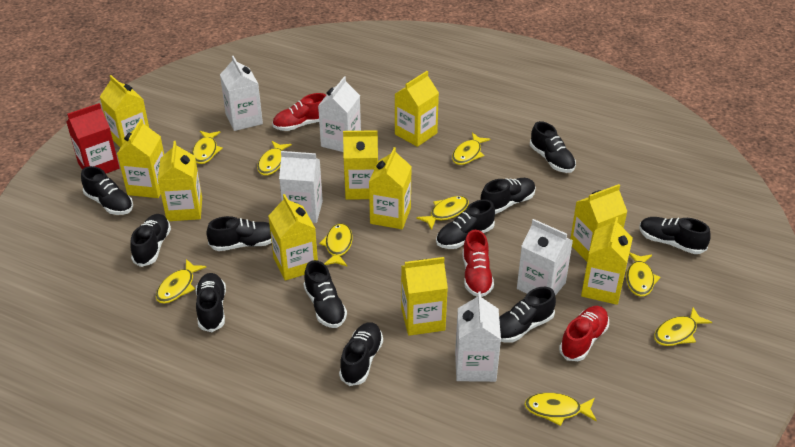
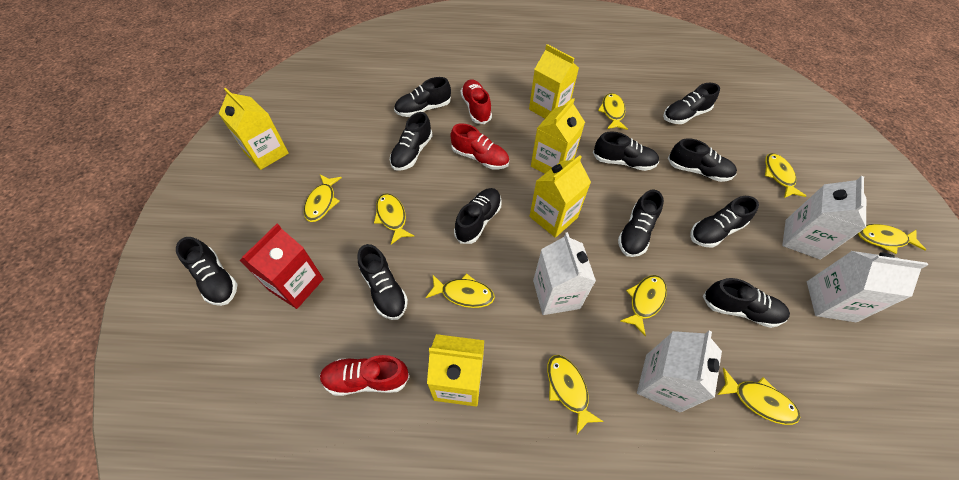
white carton: 5 -> 4
yellow carton: 10 -> 5

